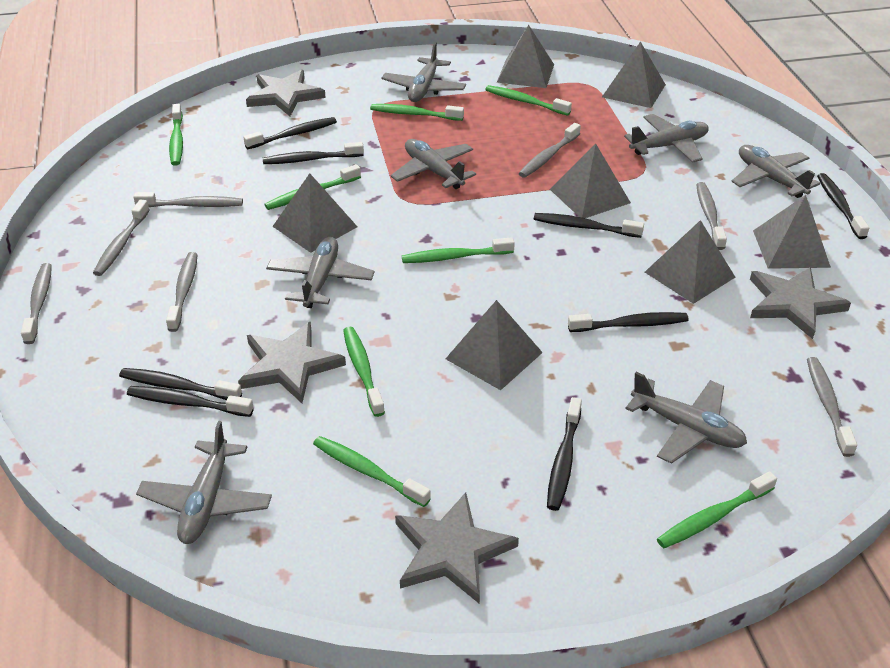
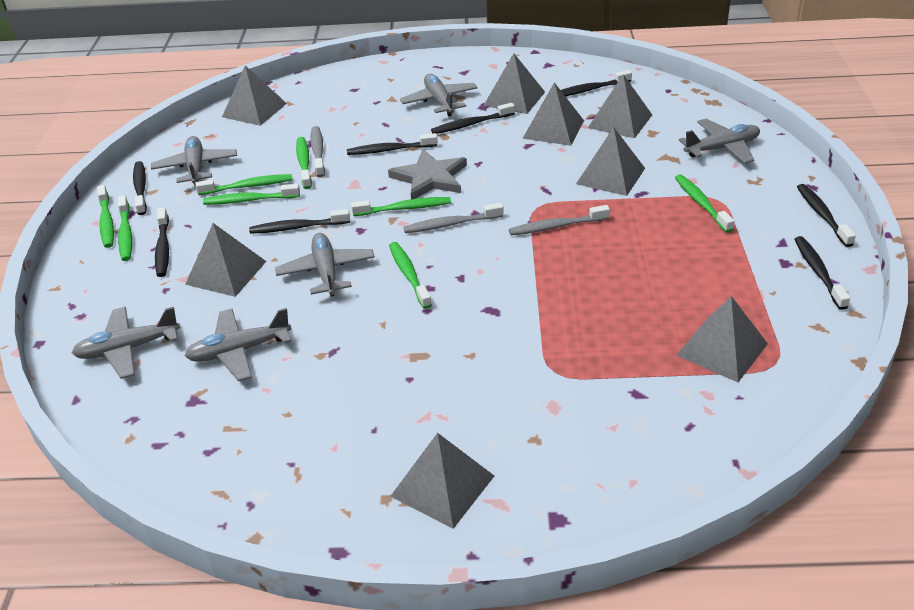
grey plane: 7 -> 6
grey pyramid: 7 -> 8
grey star: 4 -> 1
grey toothbrush: 7 -> 3

